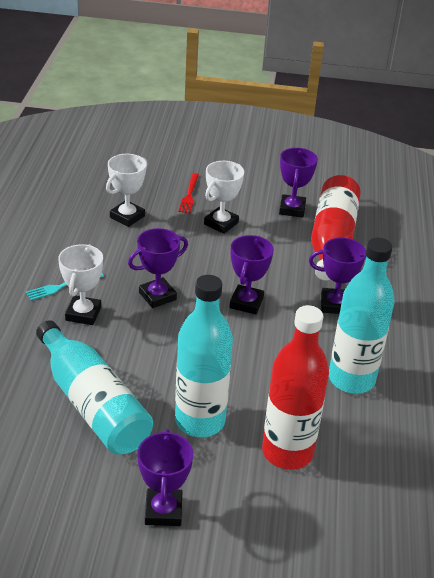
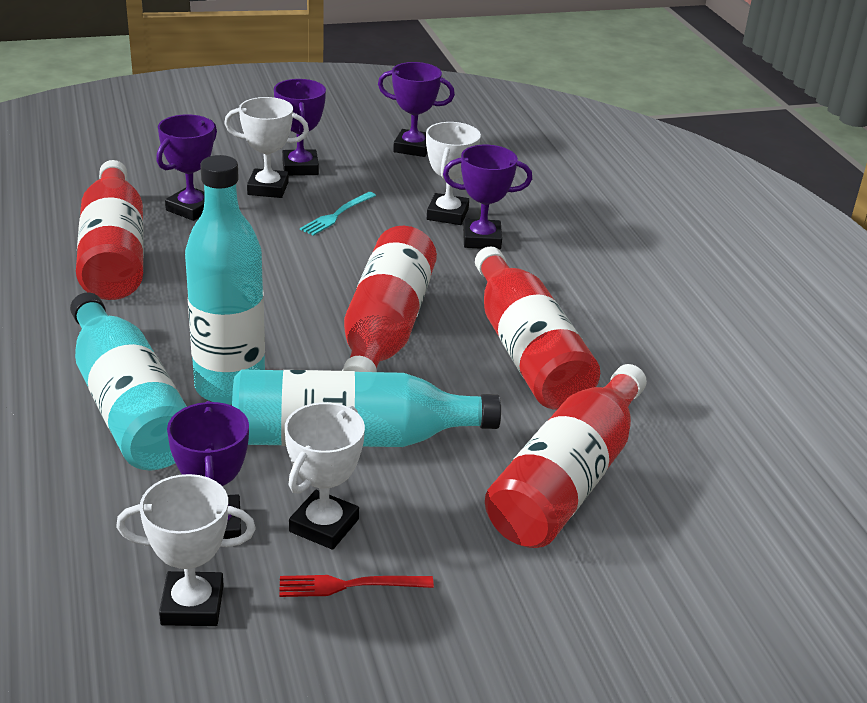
red bottle: 2 -> 4
white trophy: 3 -> 4

